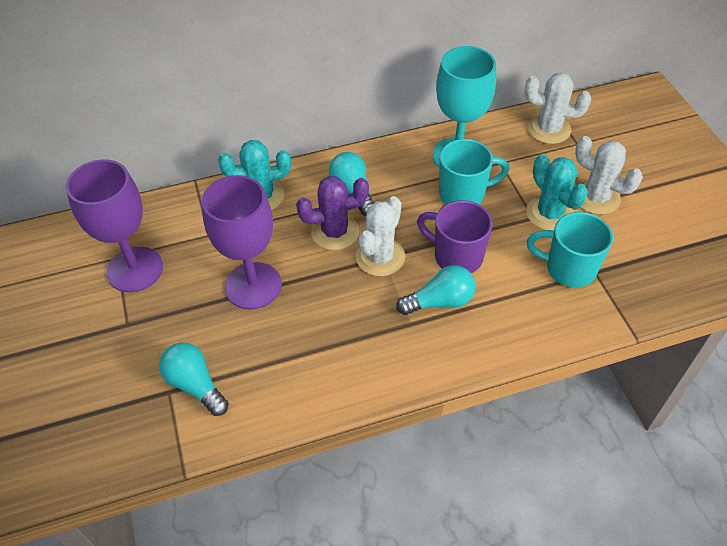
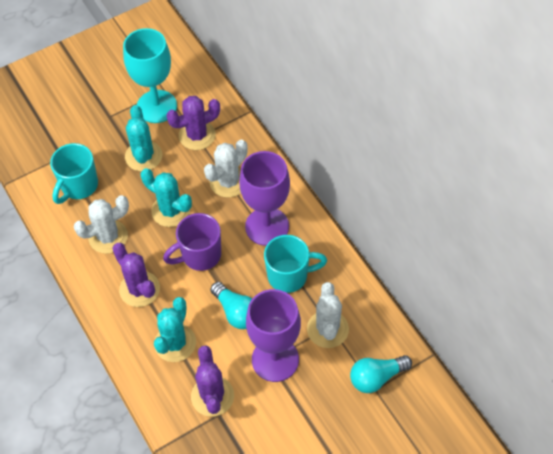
purple cactus: 1 -> 3
turquoise cactus: 2 -> 3
turquoise light bulb: 3 -> 2

